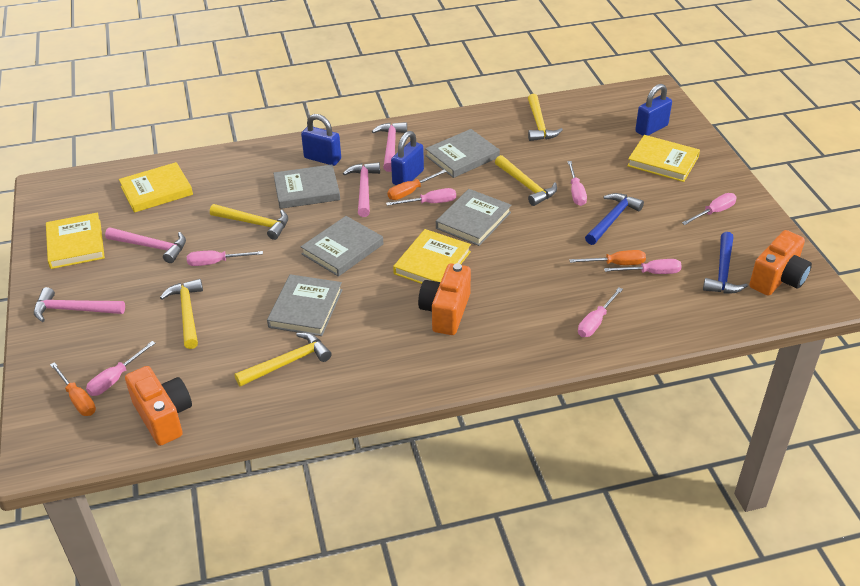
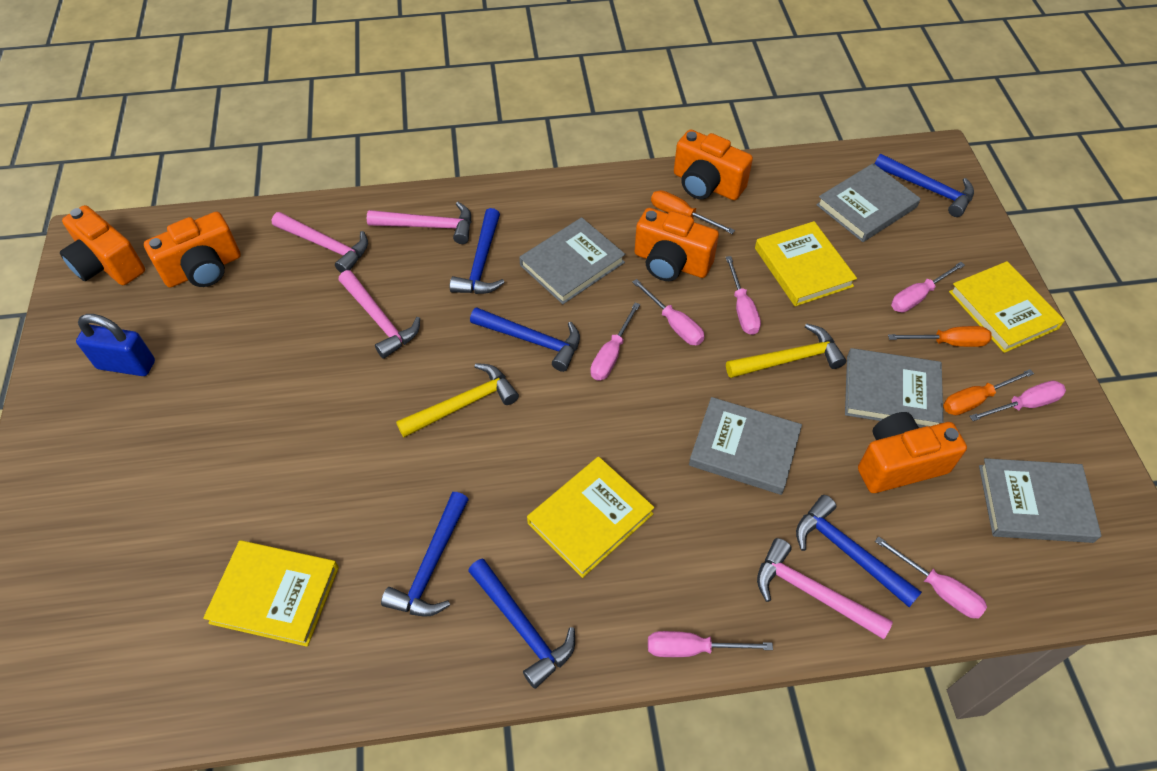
blue hammer: 2 -> 6
blue padlock: 3 -> 1
orange camera: 3 -> 5
yellow hammer: 5 -> 2

